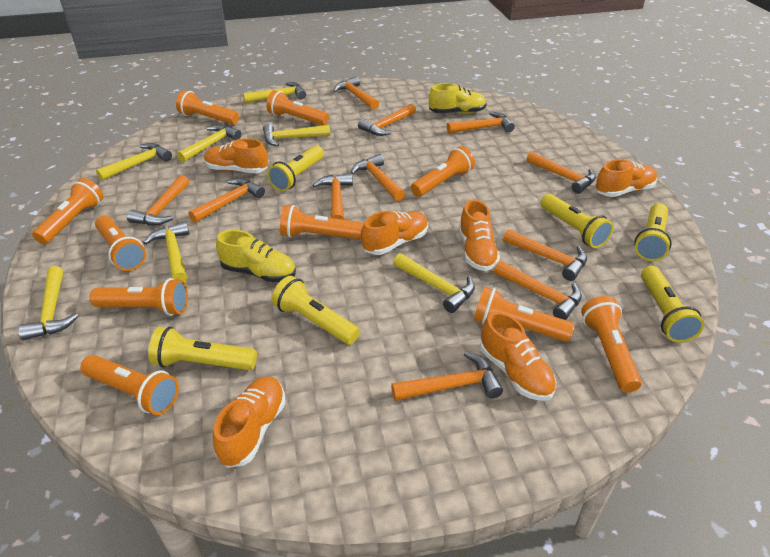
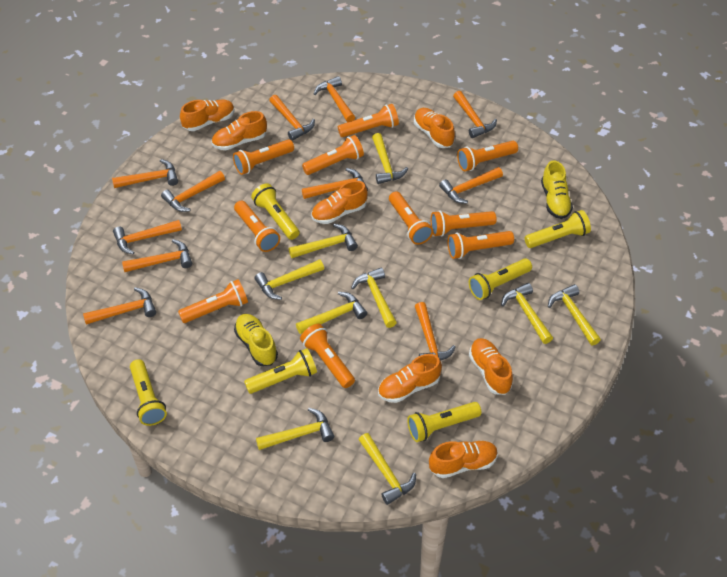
orange shoe: 6 -> 7
yellow hammer: 7 -> 9

